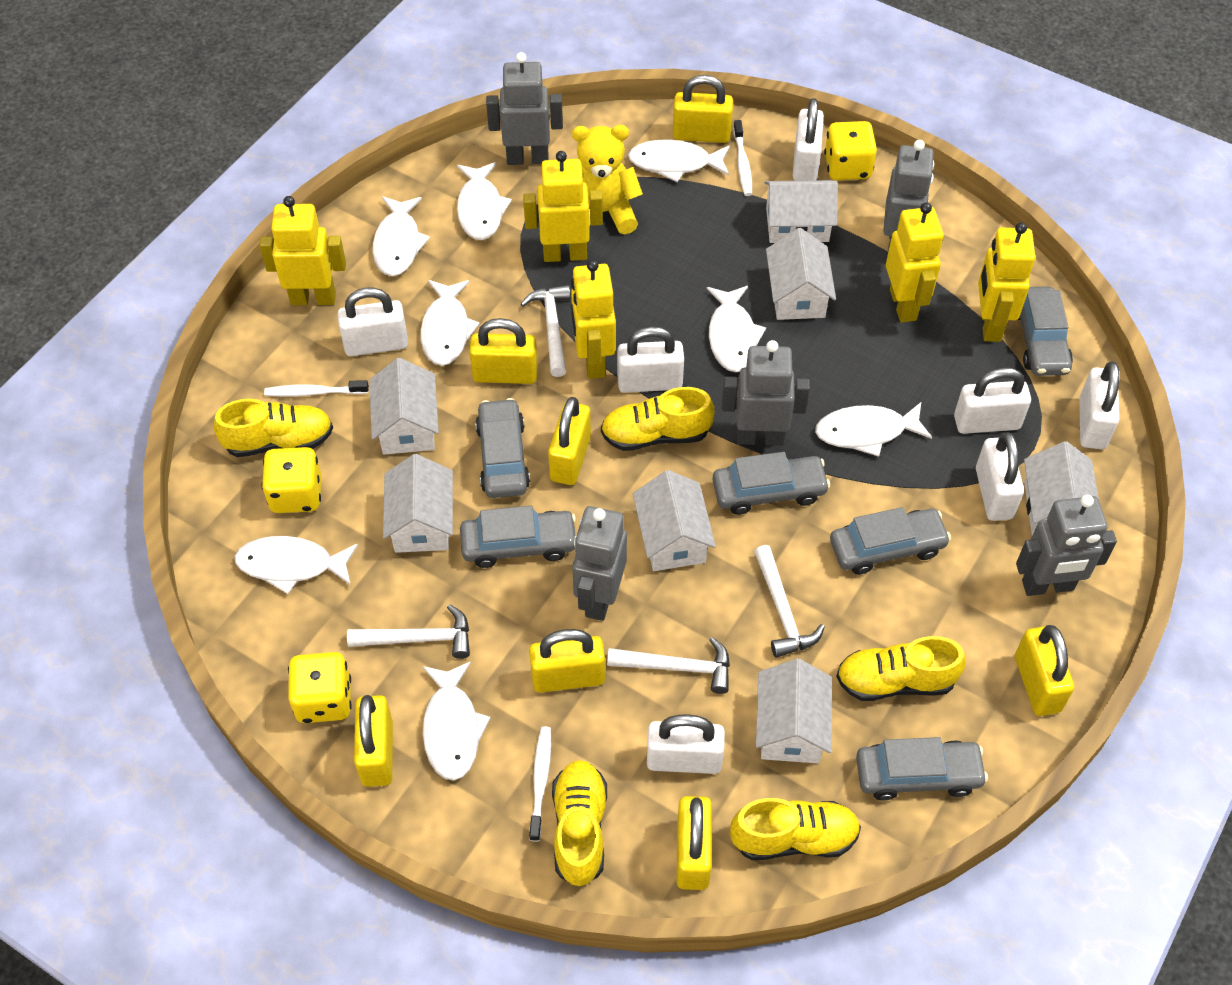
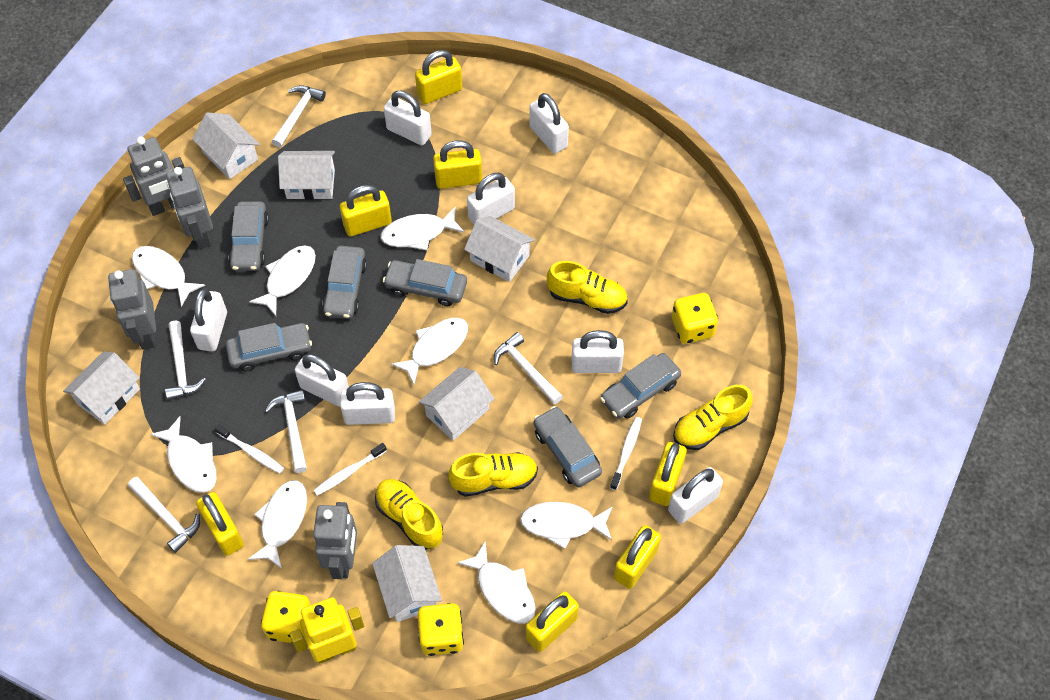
grey robot: 5 -> 4
white hammer: 4 -> 5
white house: 7 -> 6
white padlock: 7 -> 8
yellow robot: 5 -> 1
yellow shoe: 5 -> 4
yellow teddy bear: 1 -> 0

